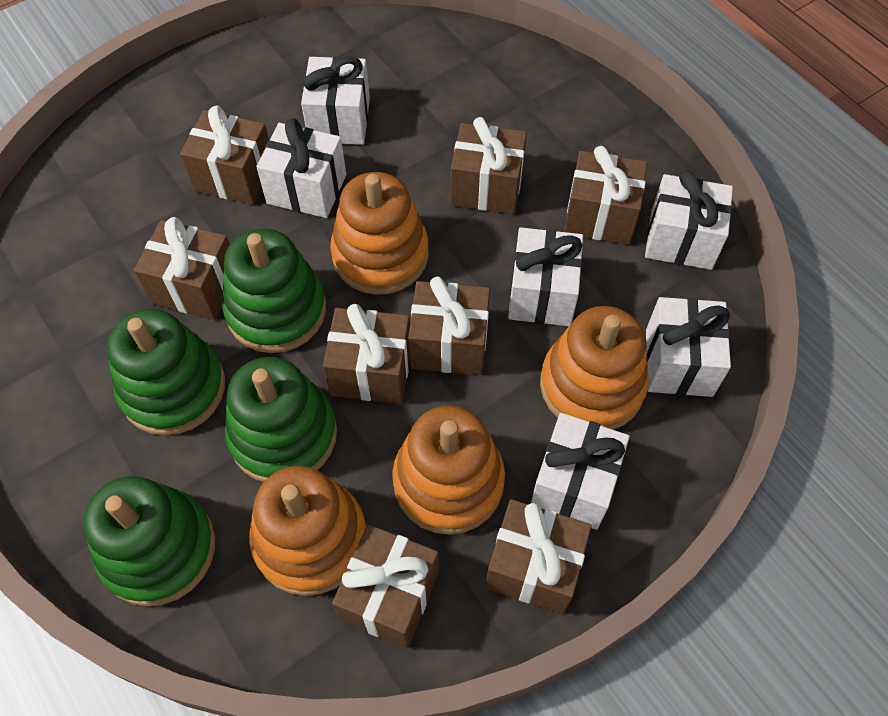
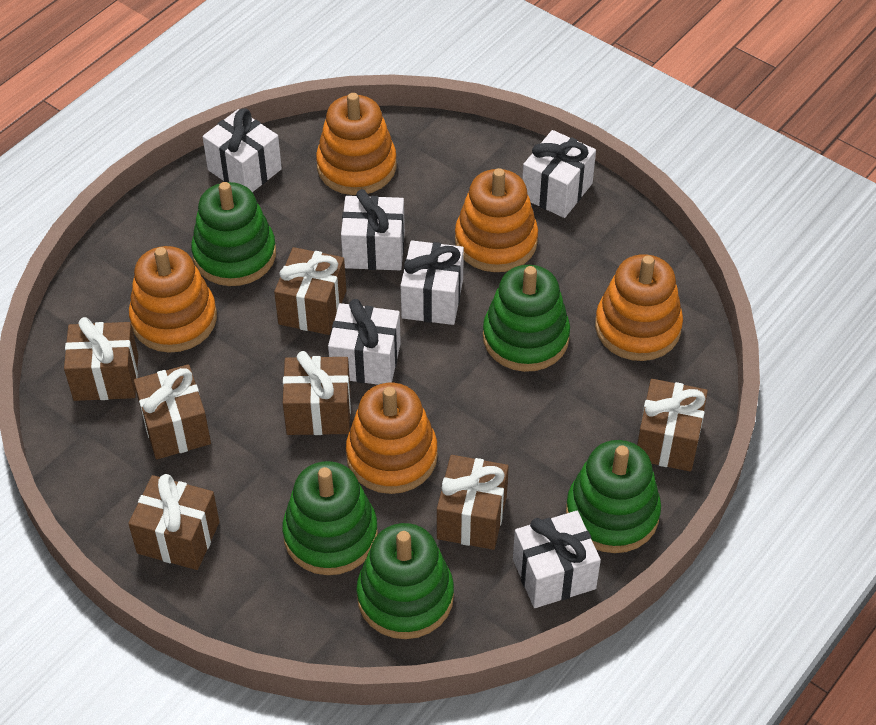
brown gift: 8 -> 7
green stacking toy: 4 -> 5
orange stacking toy: 4 -> 5

